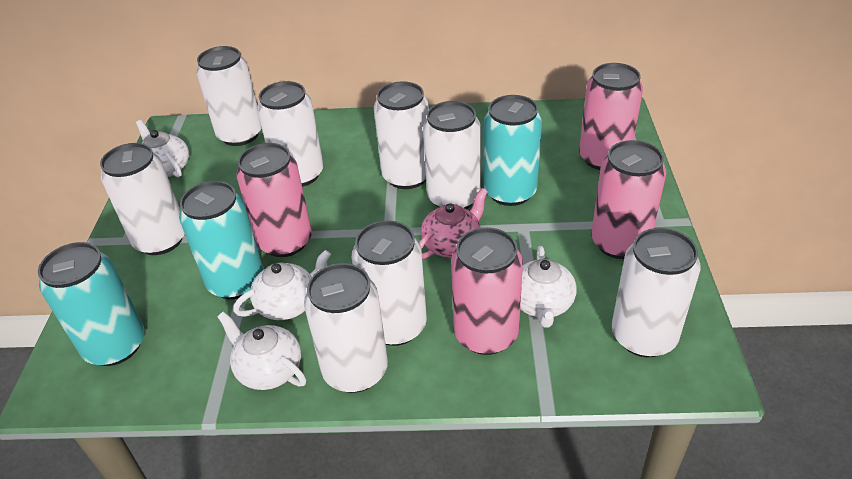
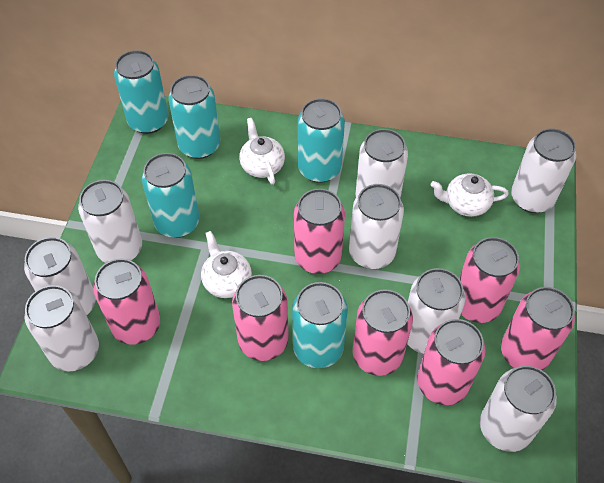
pink can: 4 -> 7
pink teapot: 1 -> 0
turquoise can: 3 -> 5
white teapot: 4 -> 3

